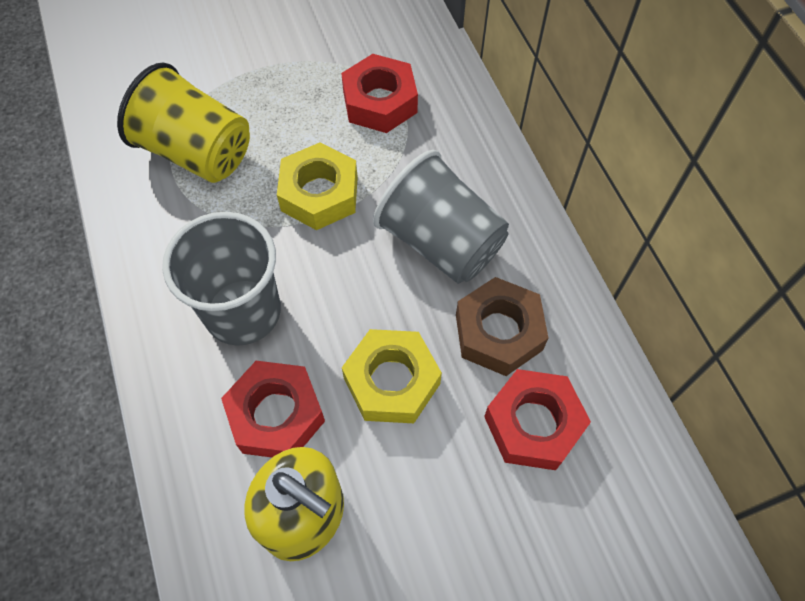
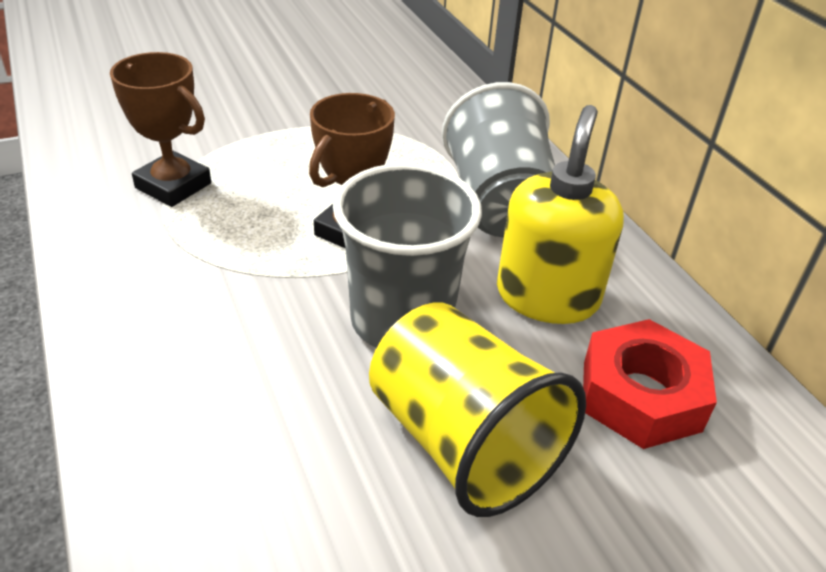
brown nut: 1 -> 0
brown trophy: 0 -> 2
red nut: 3 -> 1
yellow nut: 2 -> 0

